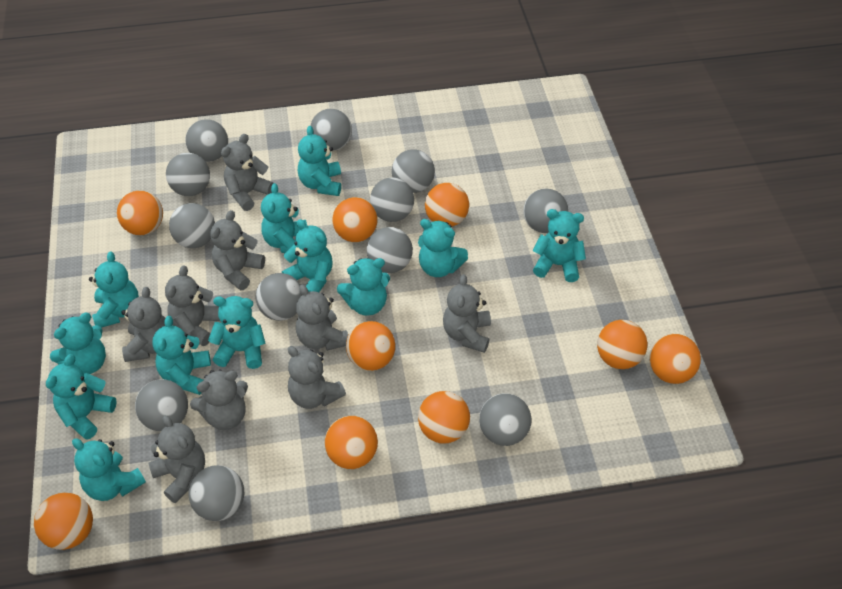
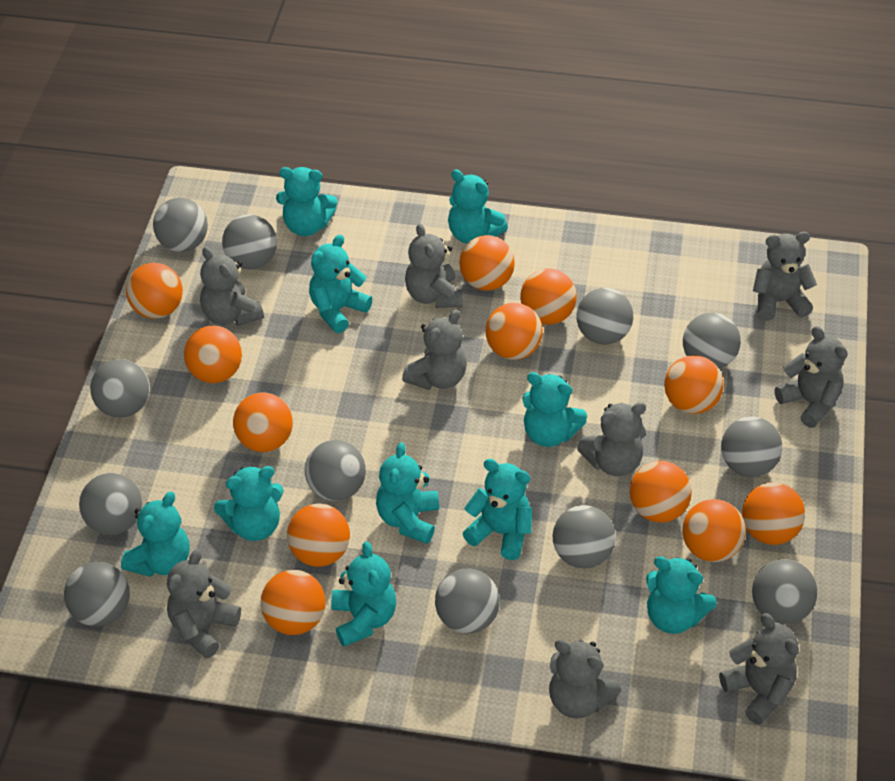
orange ball: 9 -> 12
turquoise teddy bear: 12 -> 10

